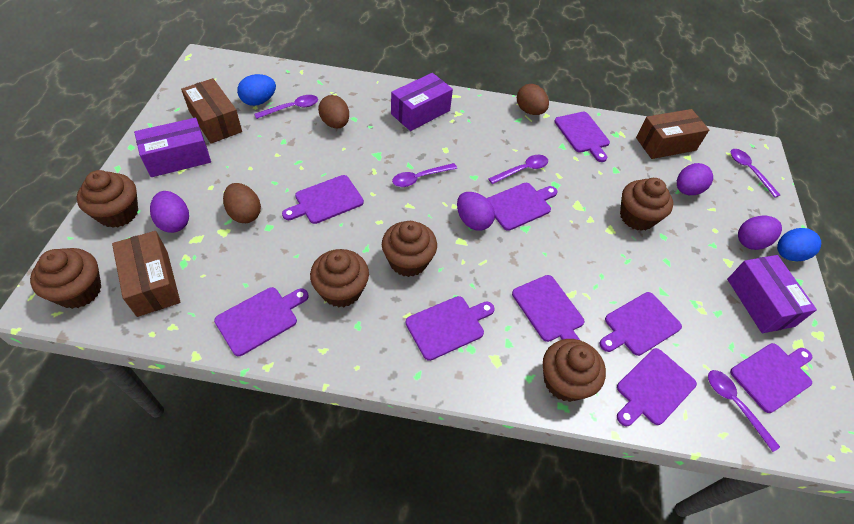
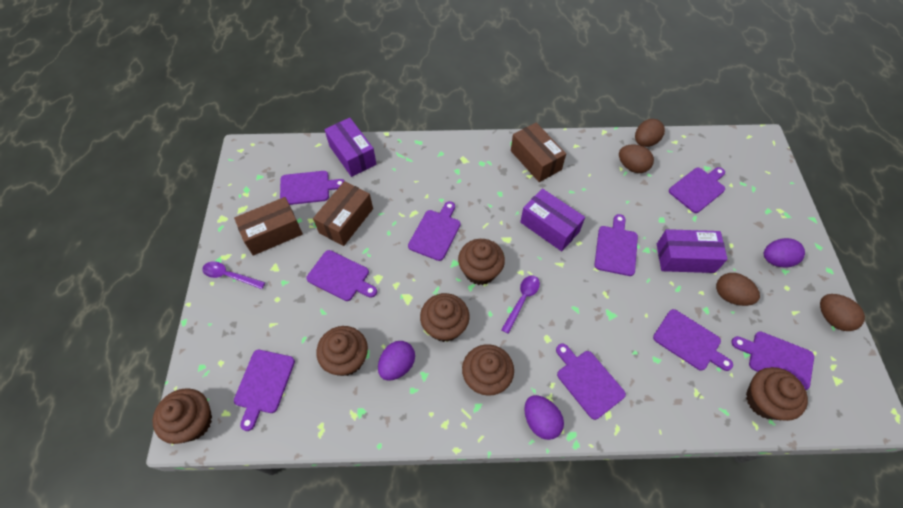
blue egg: 2 -> 0
brown egg: 3 -> 4
purple egg: 4 -> 3
purple spoon: 5 -> 2

